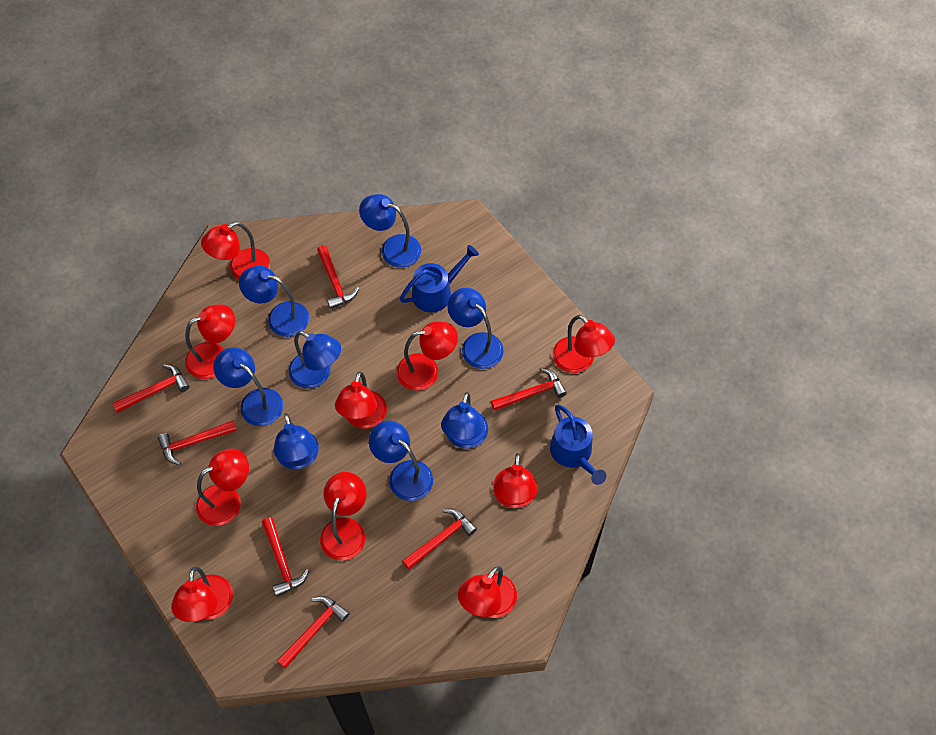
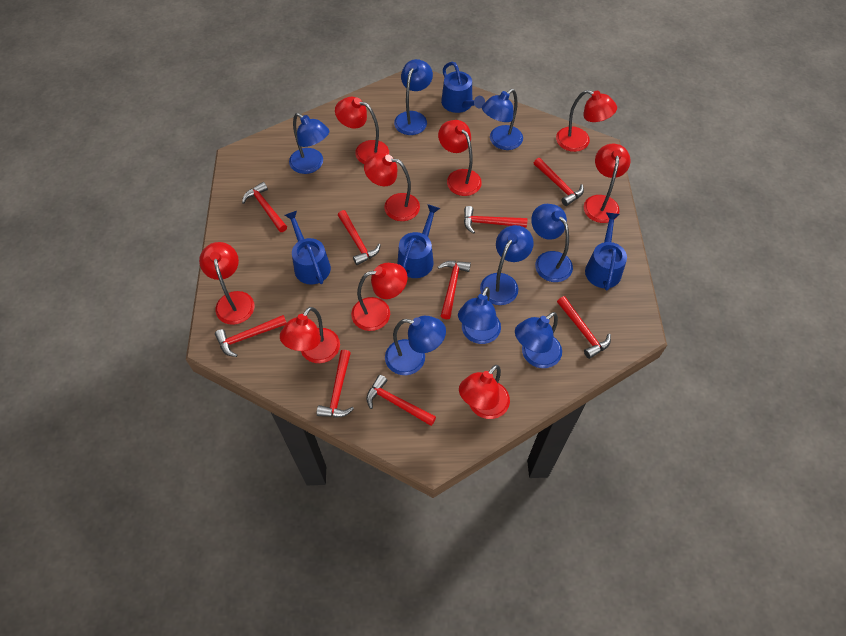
blue watering can: 2 -> 4
red hammer: 7 -> 9
red lamp: 10 -> 9

